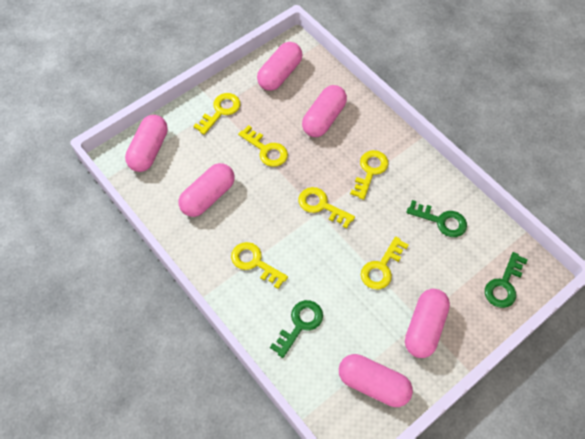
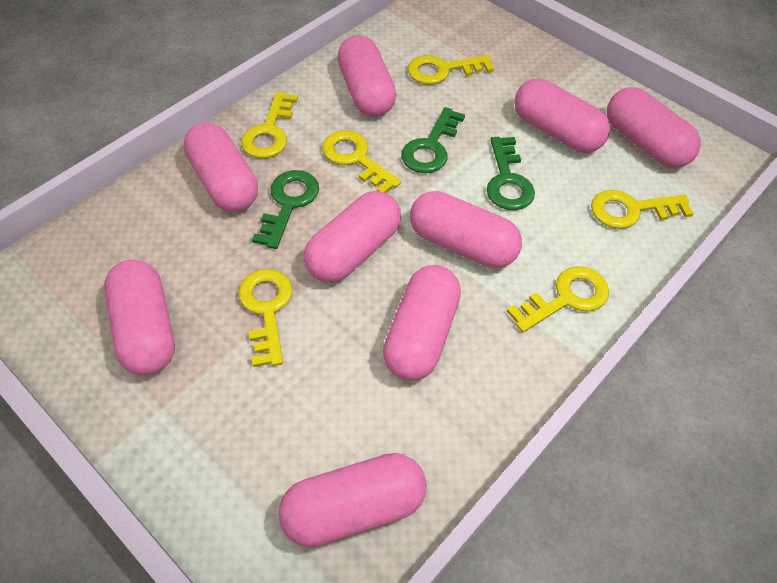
pink capsule: 6 -> 9

